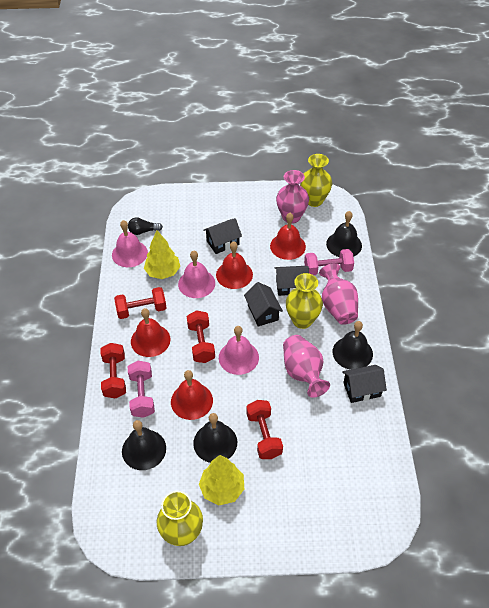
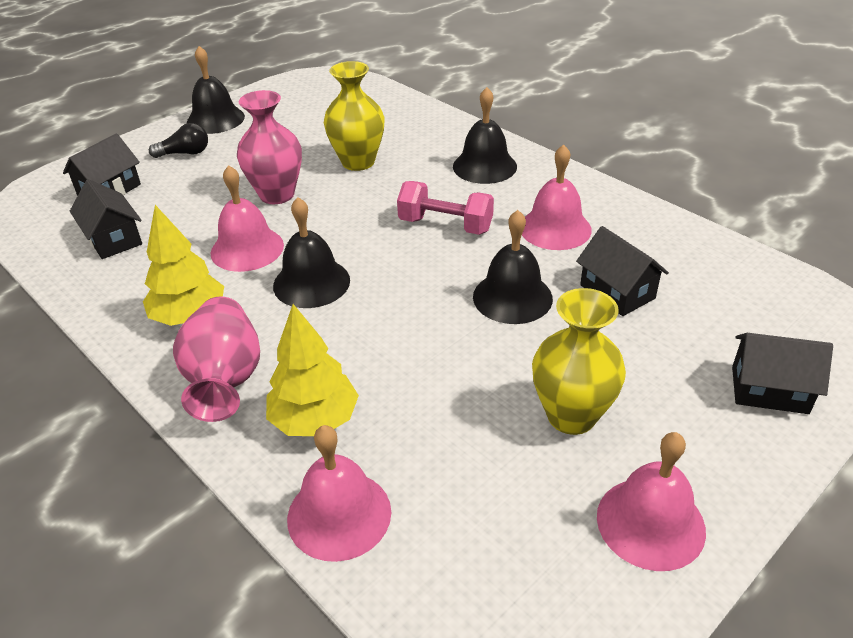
pink bell: 3 -> 4
pink dumbbell: 2 -> 1
pink vase: 3 -> 2
red bell: 4 -> 0
red dumbbell: 4 -> 0
yellow vase: 3 -> 2

